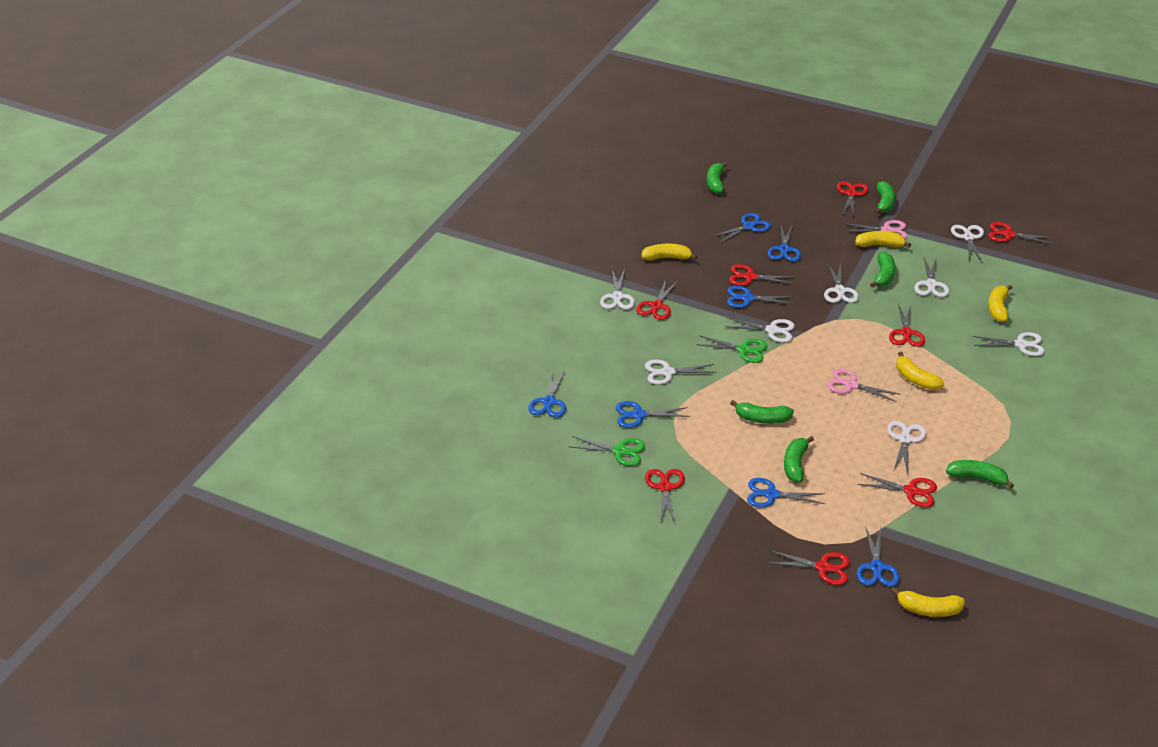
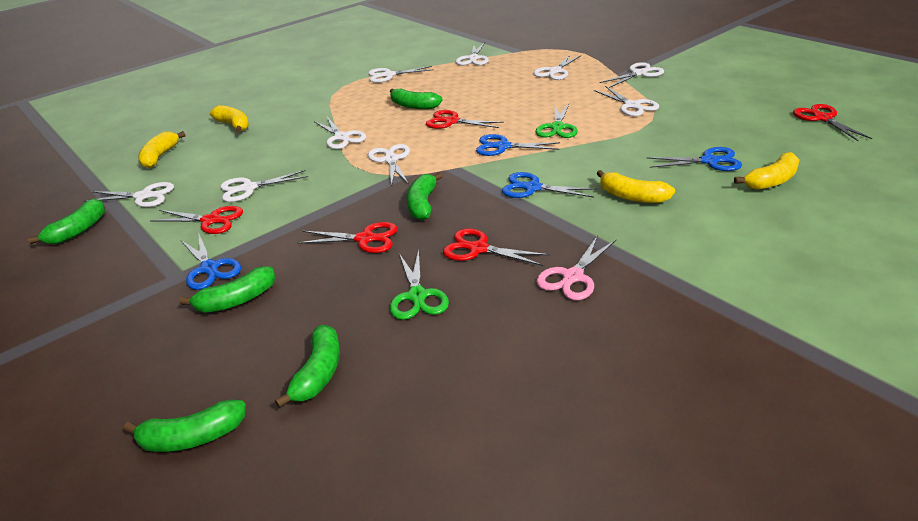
blue scissors: 7 -> 4
pink scissors: 2 -> 1
red scissors: 8 -> 5
white scissors: 8 -> 9
yellow banana: 5 -> 4

